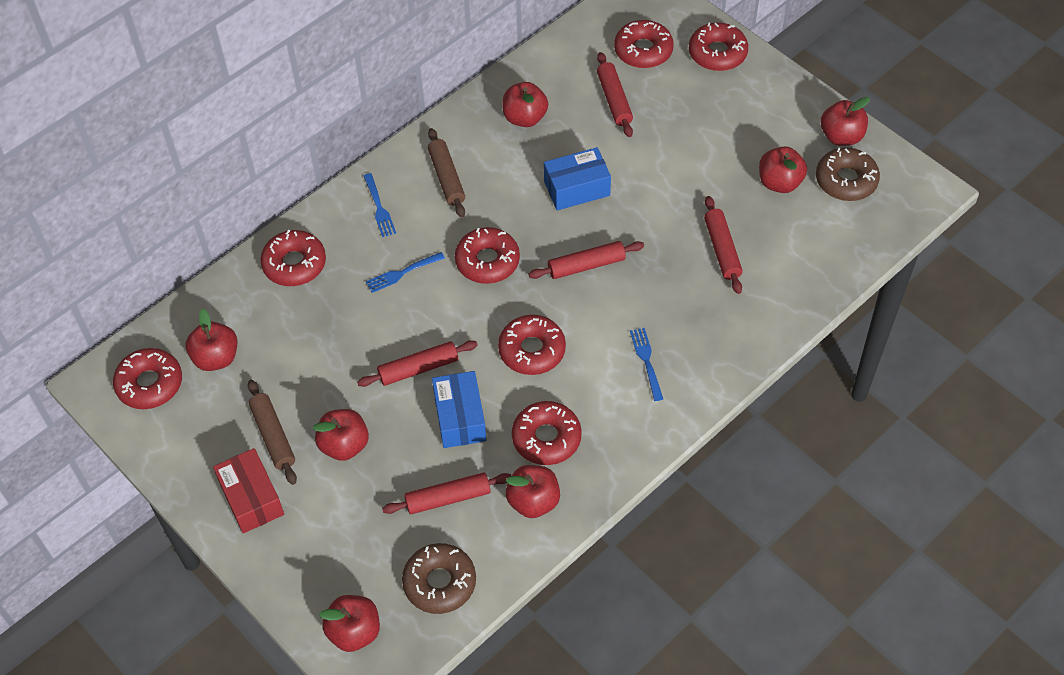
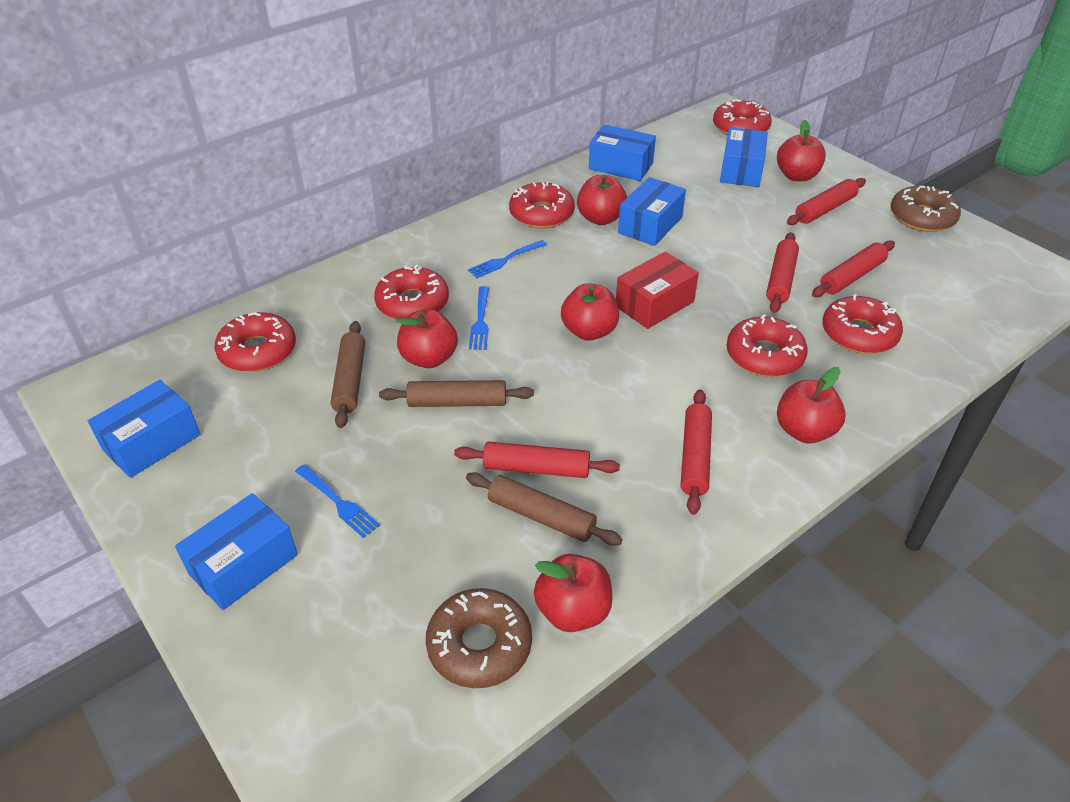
blue box: 2 -> 5
brown rolling pin: 2 -> 3
red apple: 7 -> 6
red donut: 7 -> 6

